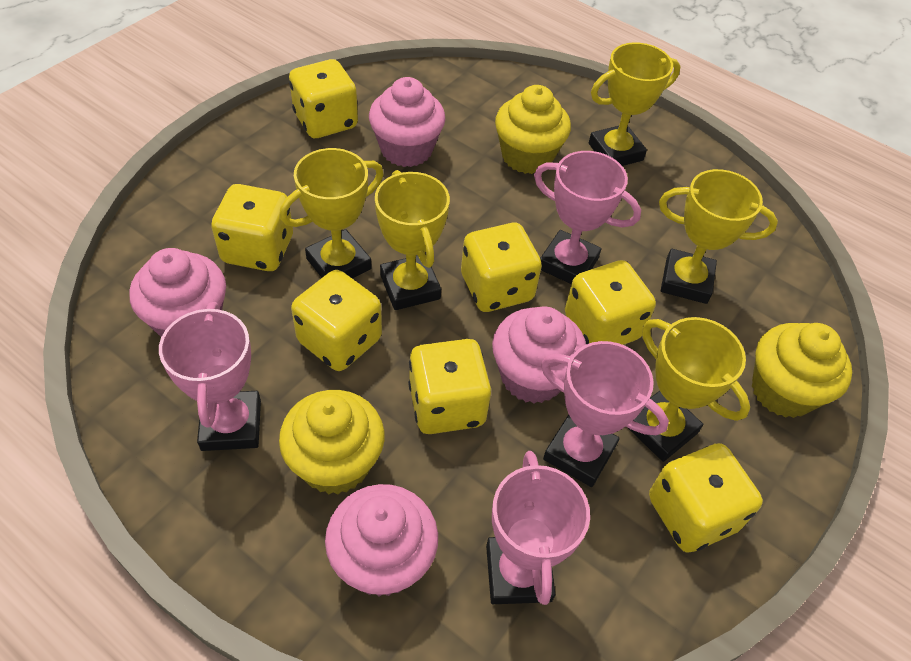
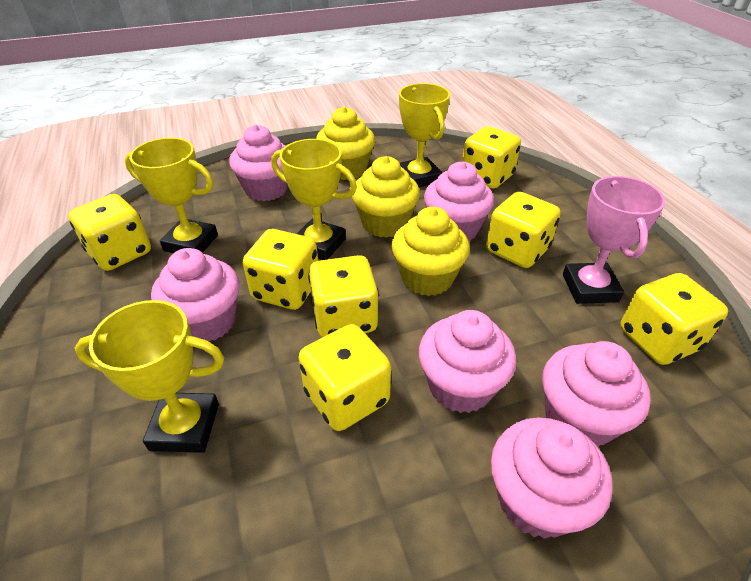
pink cupcake: 4 -> 6
pink trophy: 4 -> 1
yellow trophy: 5 -> 4

